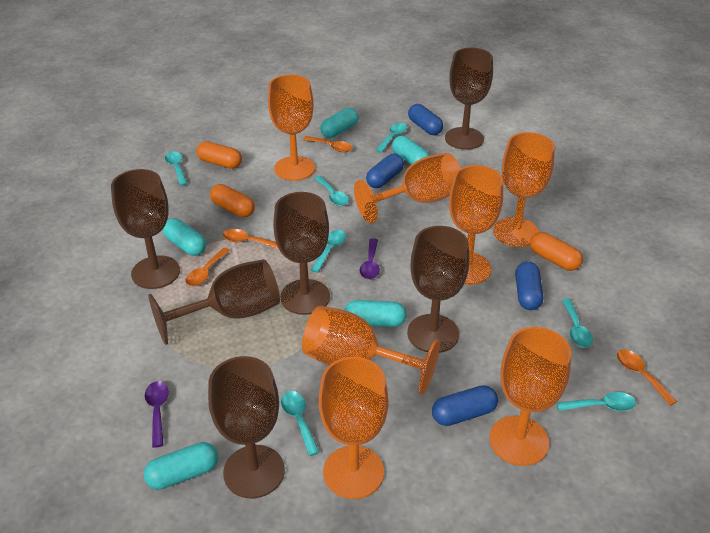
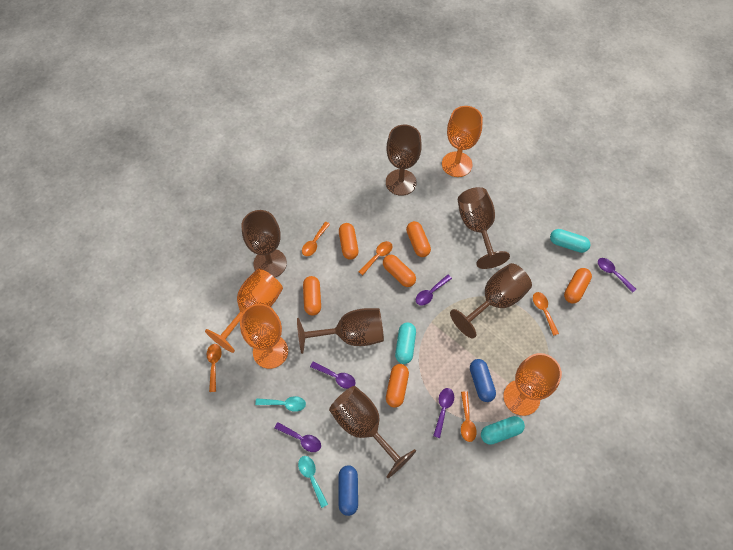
blue capsule: 4 -> 2
orange capsule: 3 -> 6
orange goblet: 7 -> 4
orange spoon: 4 -> 5
purple spoon: 2 -> 5
turquoise capsule: 5 -> 3
turquoise spoon: 7 -> 2

